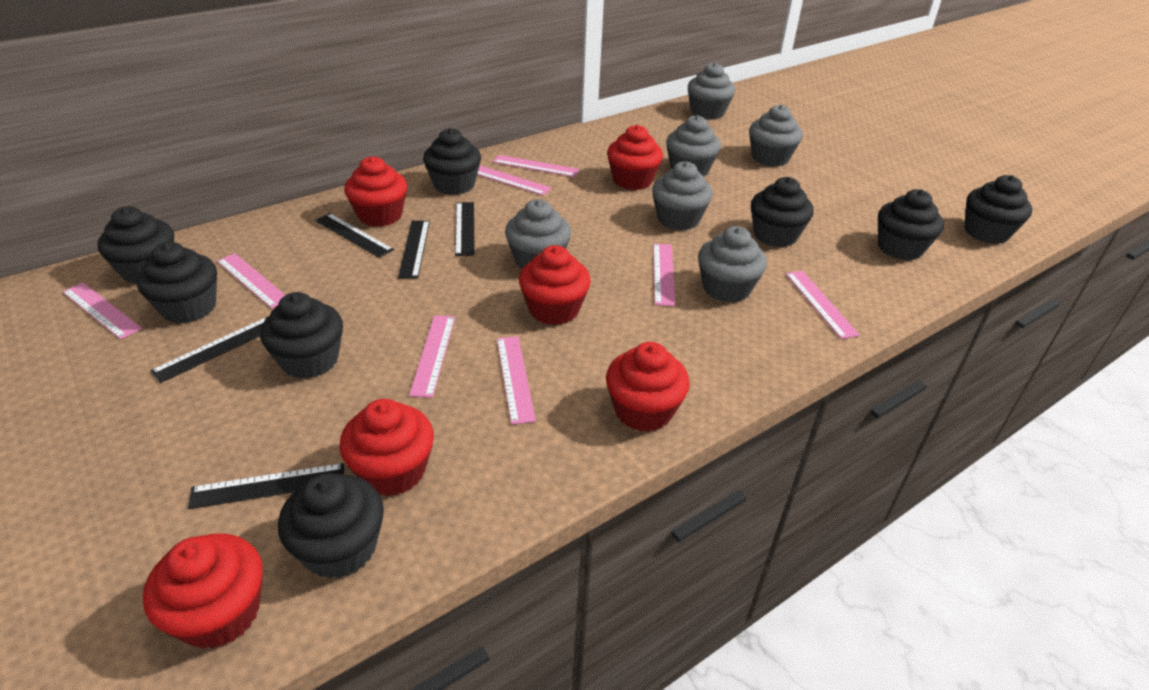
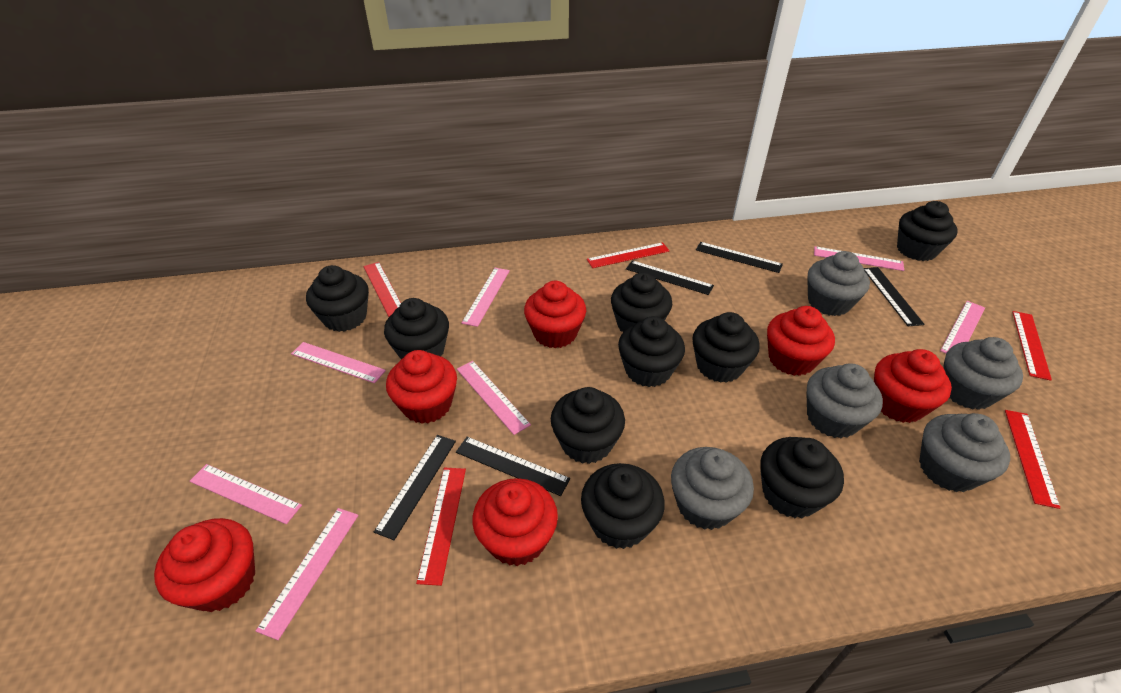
black cupcake: 8 -> 9
grey cupcake: 6 -> 5
pink ruler: 8 -> 7
red ruler: 0 -> 5

